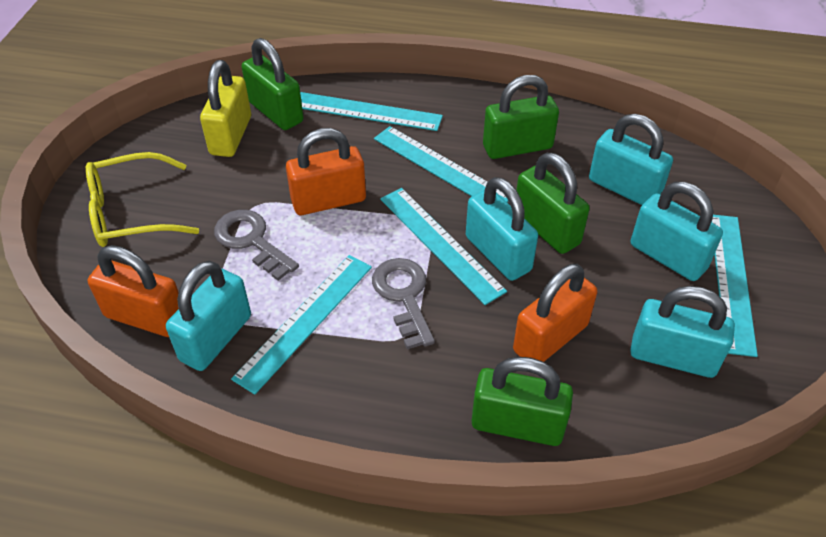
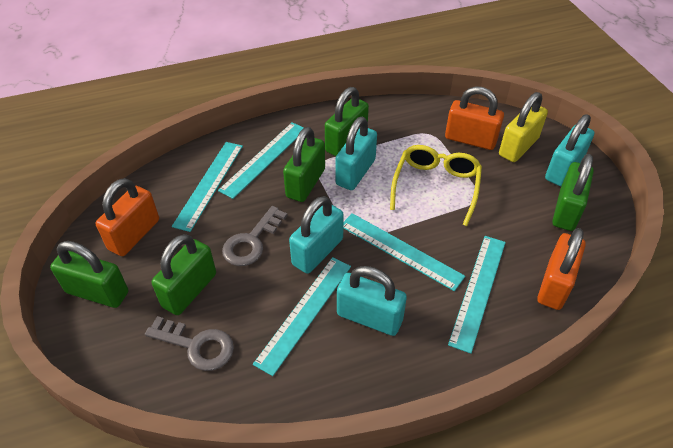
green padlock: 4 -> 5
turquoise padlock: 5 -> 4

